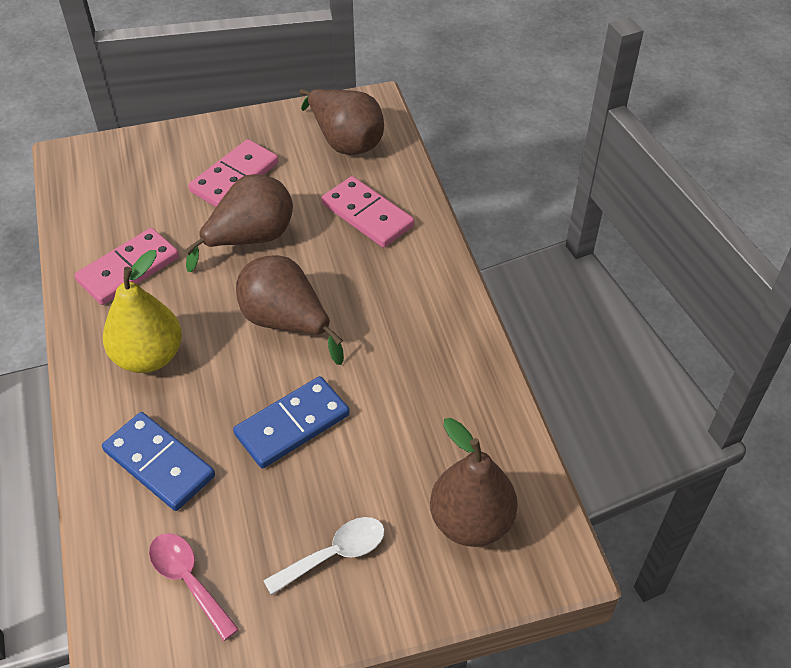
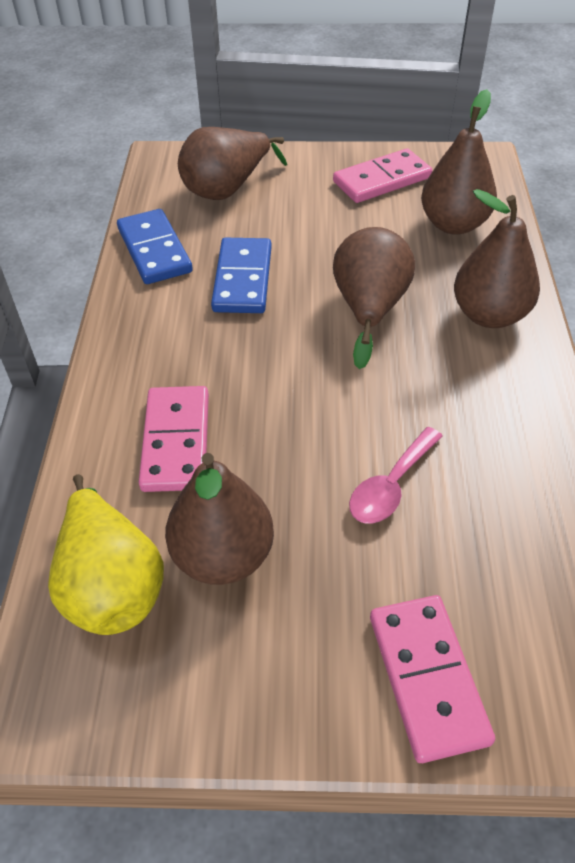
brown pear: 4 -> 5
white spoon: 1 -> 0

